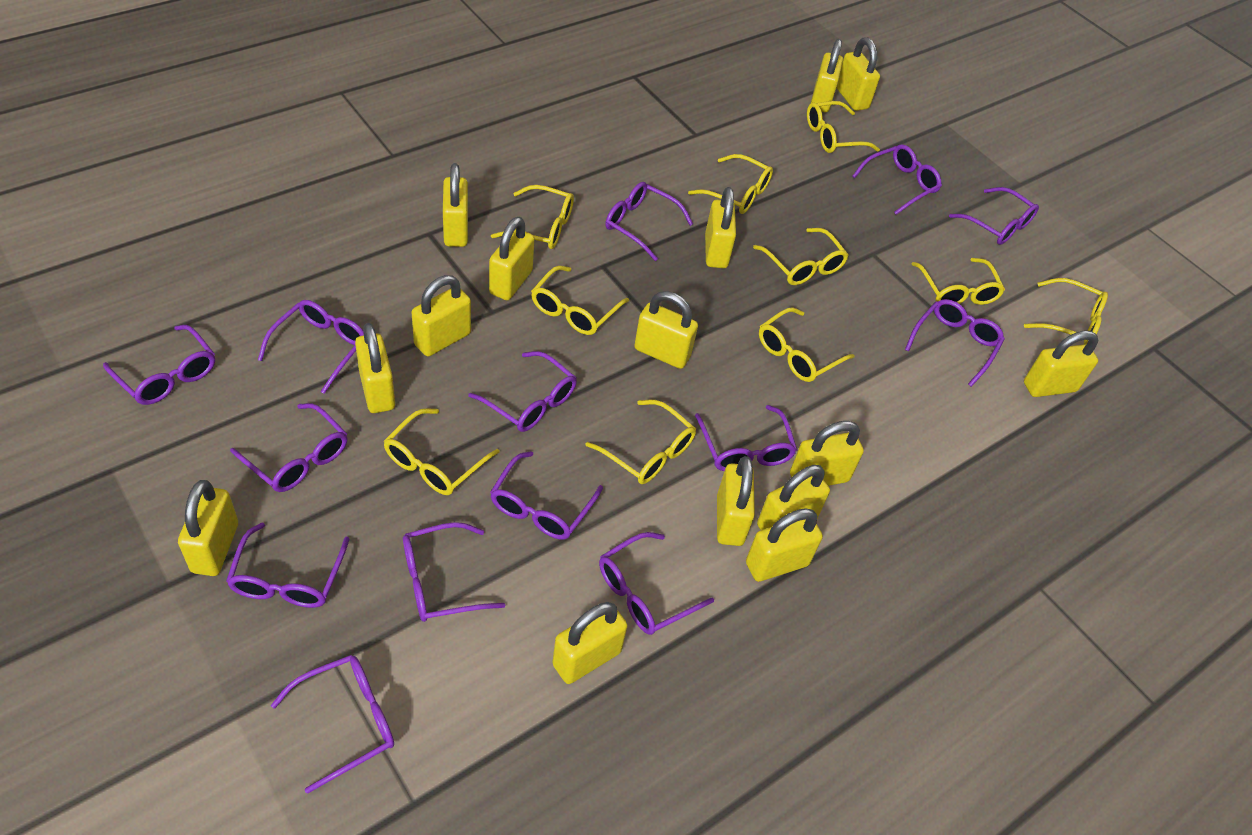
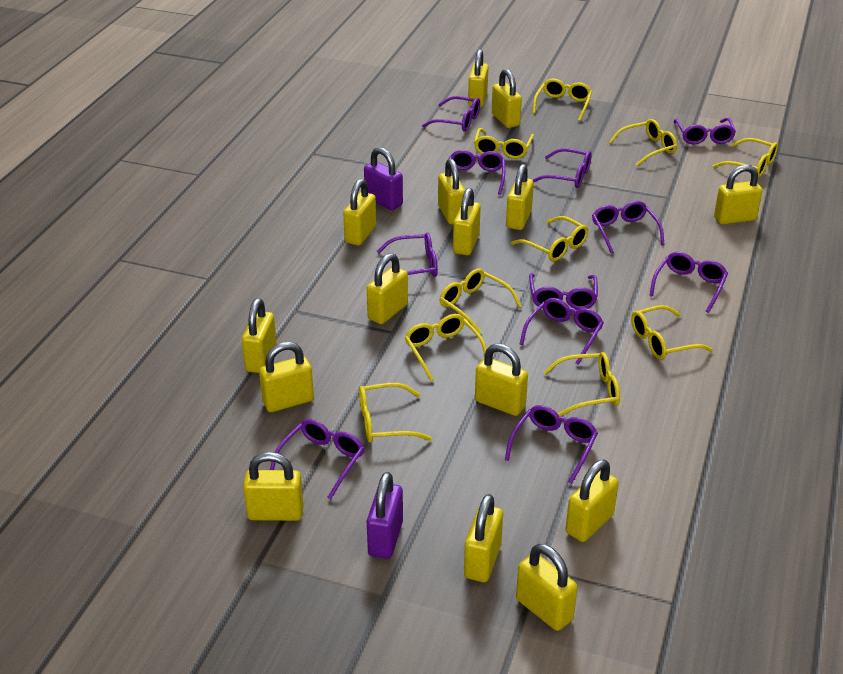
purple glasses: 14 -> 11
purple padlock: 0 -> 2

